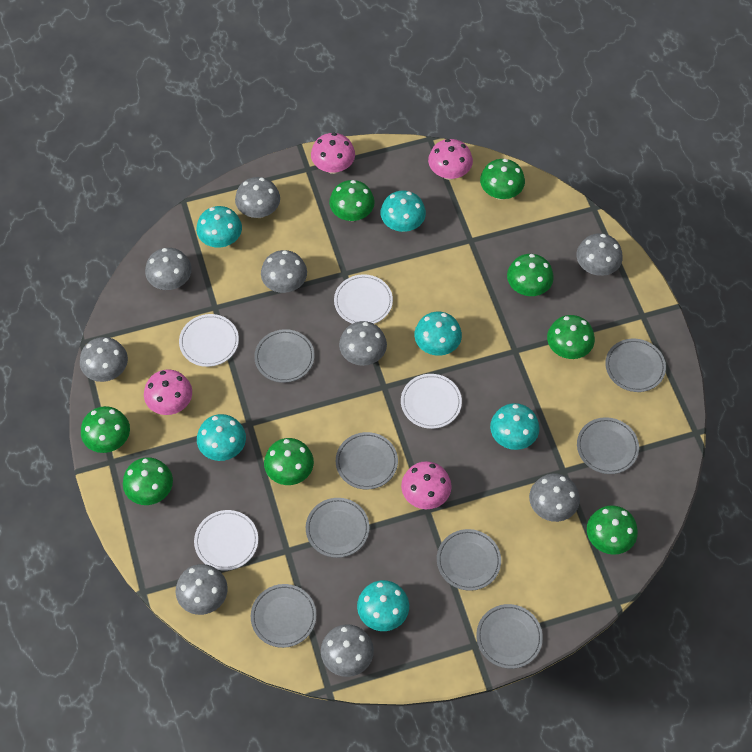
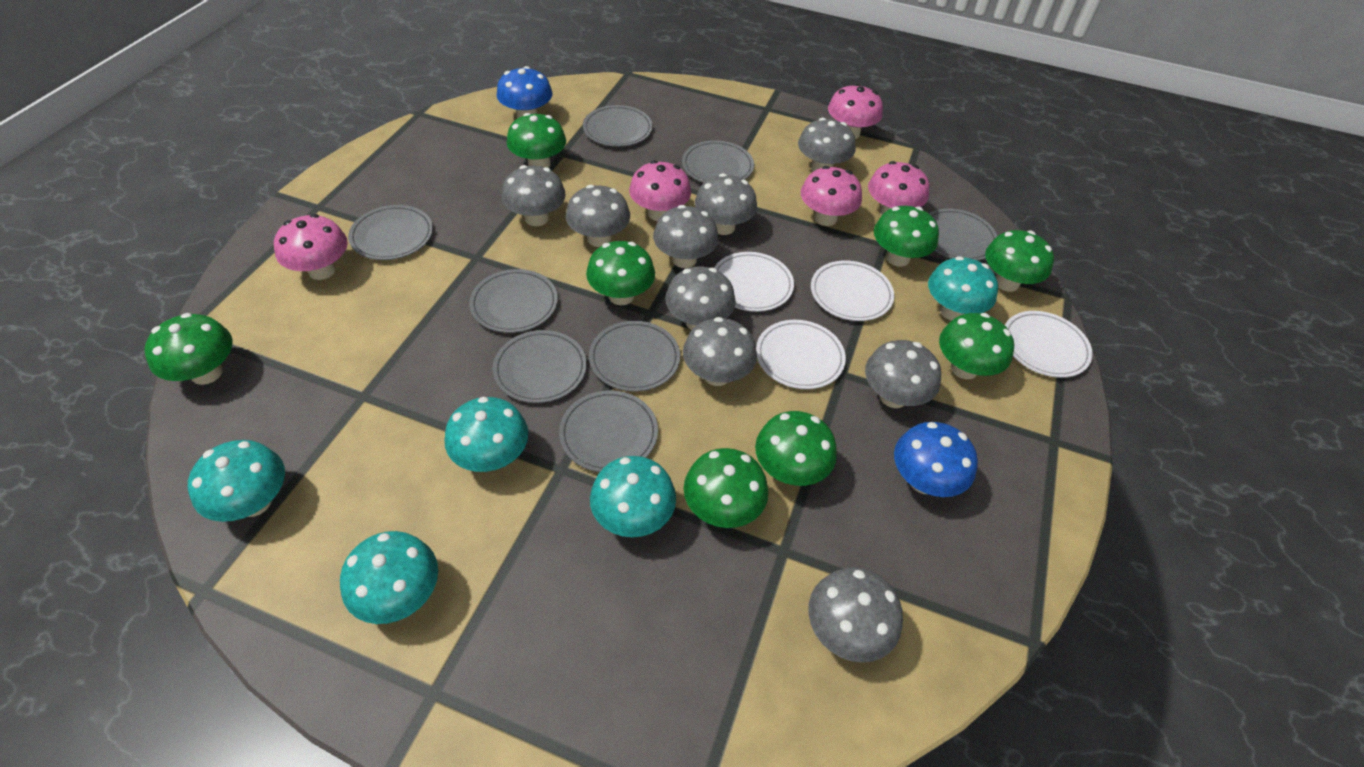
blue mushroom: 0 -> 2
pink mushroom: 4 -> 5
turquoise mushroom: 6 -> 5

